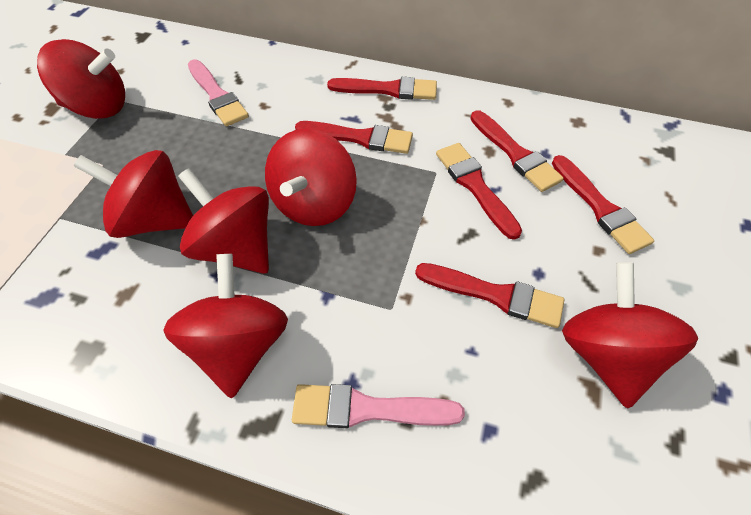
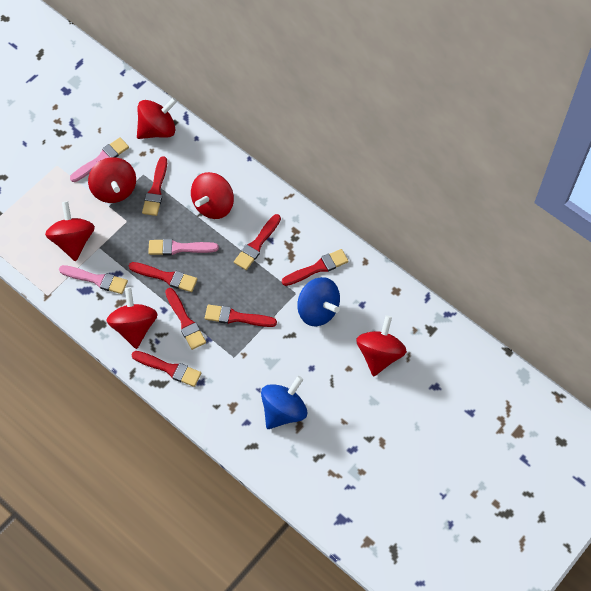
blue spinning top: 0 -> 2
pink brush: 2 -> 3
red brush: 6 -> 7

